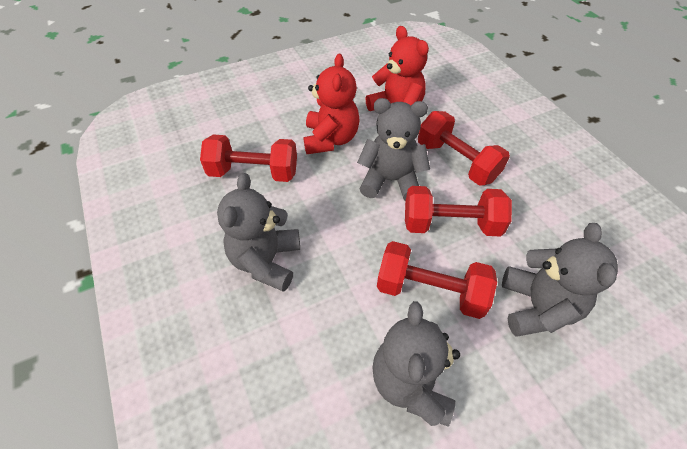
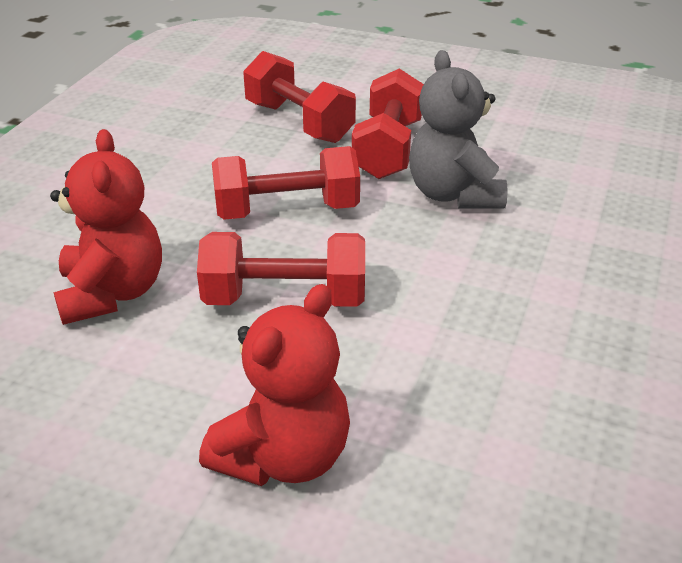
grey teddy bear: 4 -> 1

